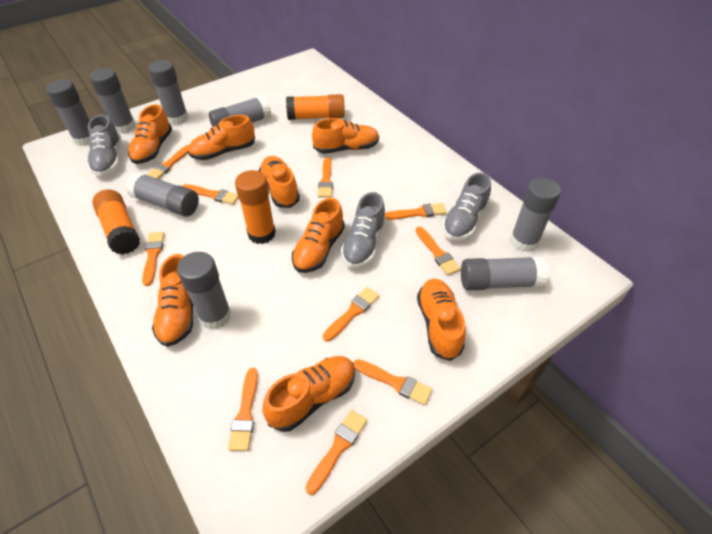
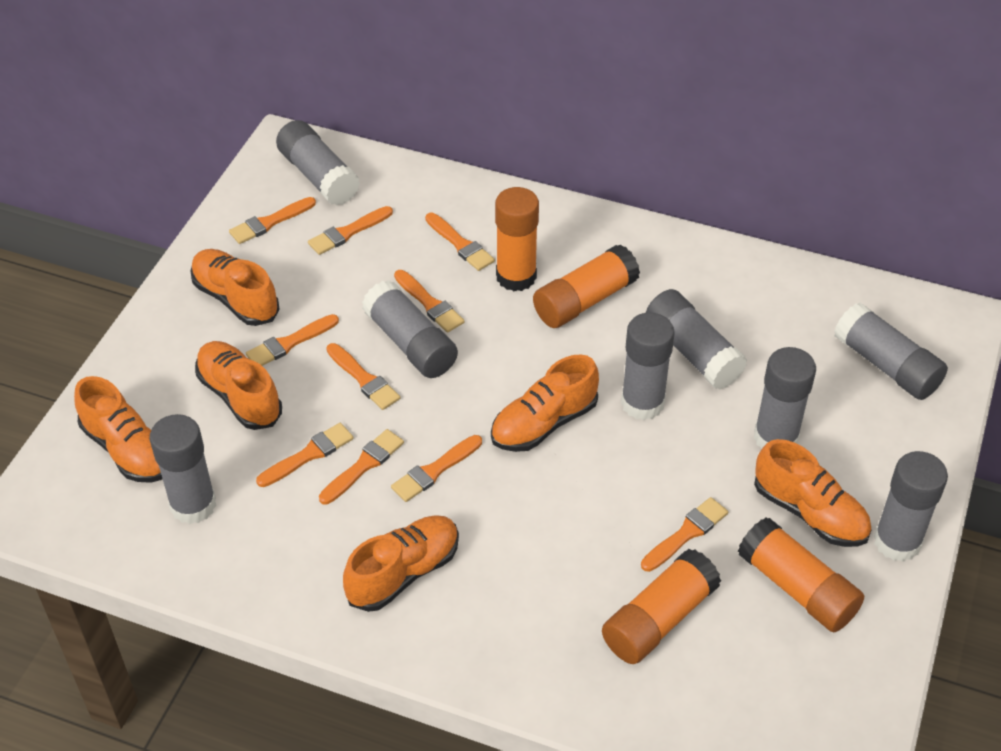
grey shoe: 3 -> 0
orange glue stick: 3 -> 4
orange shoe: 8 -> 6

